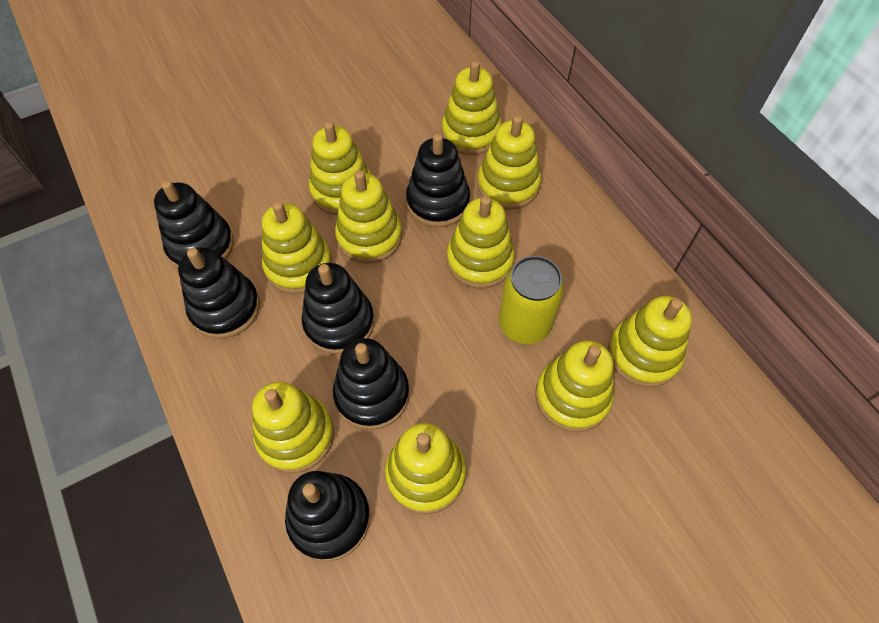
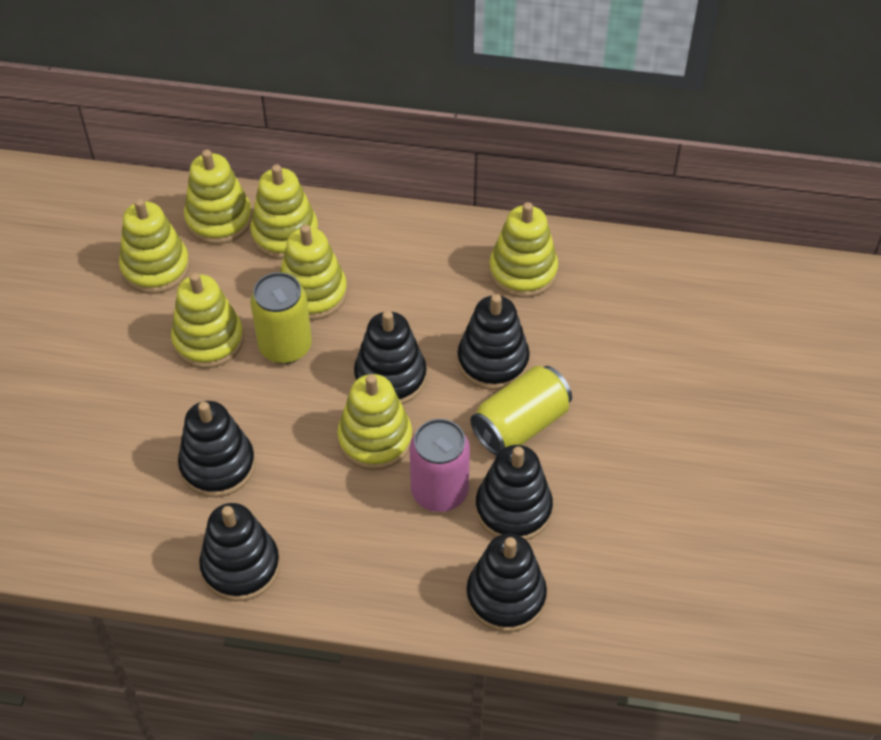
pink can: 0 -> 1
yellow can: 1 -> 2
yellow stacking toy: 10 -> 7

